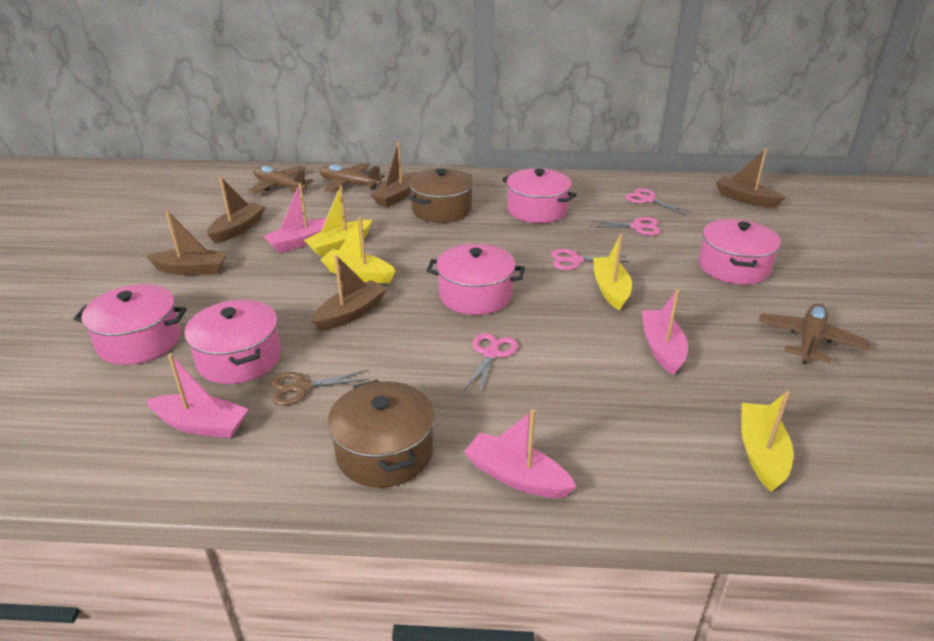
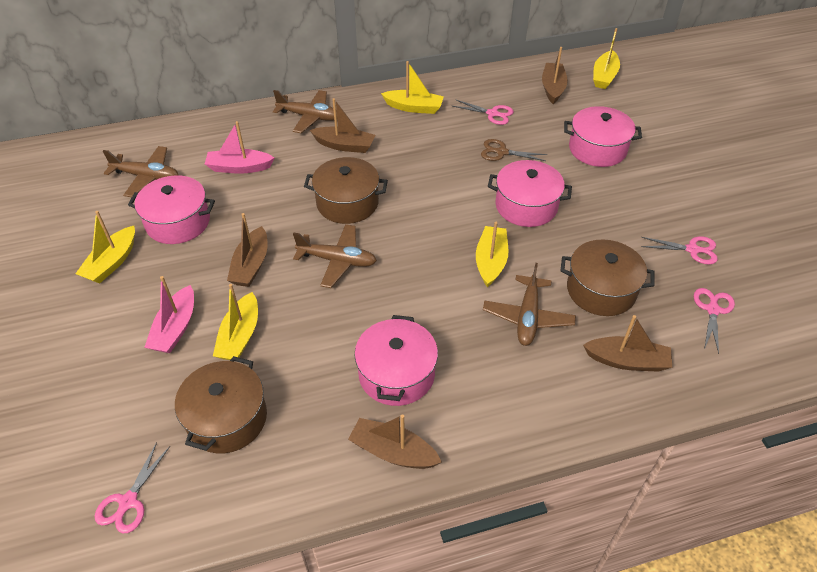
brown plane: 3 -> 4
brown pot: 2 -> 3
pink boat: 4 -> 2
pink pot: 5 -> 4
yellow boat: 4 -> 5

